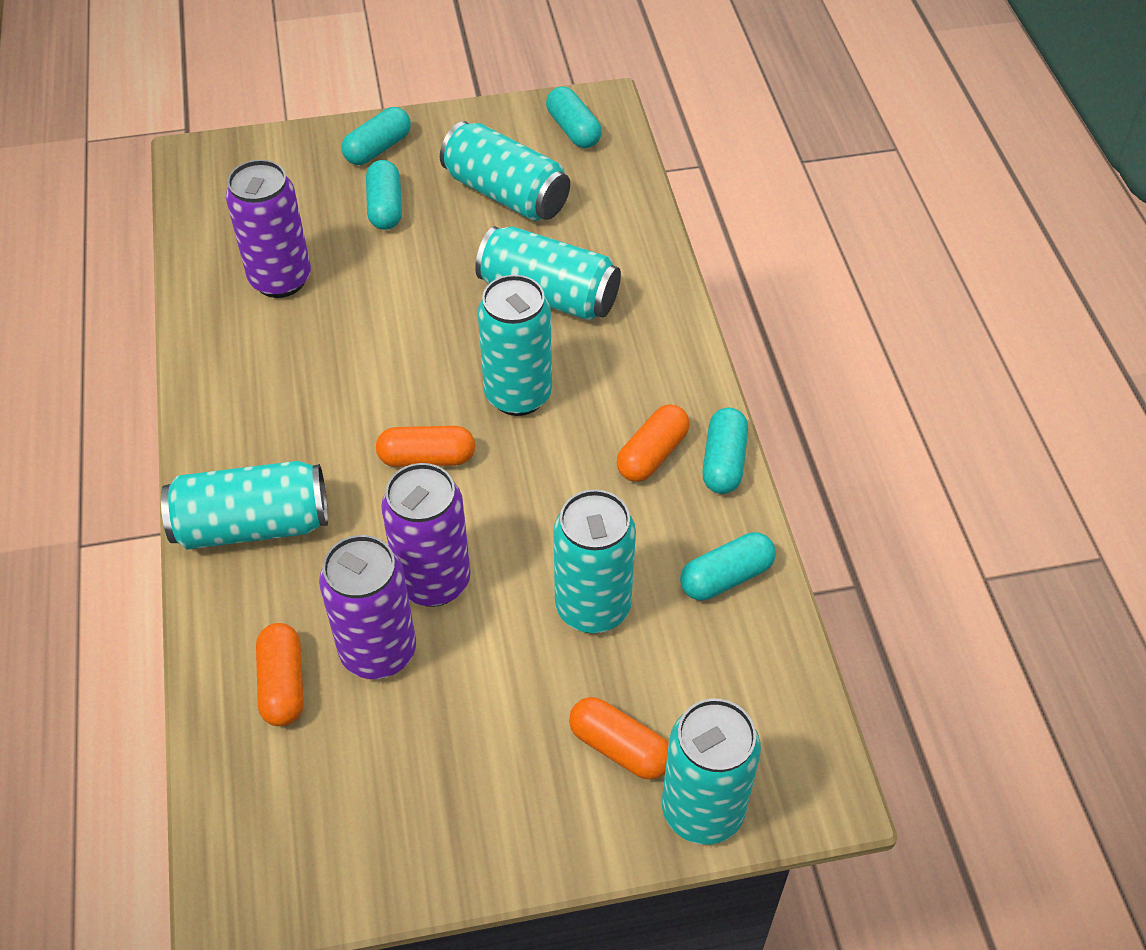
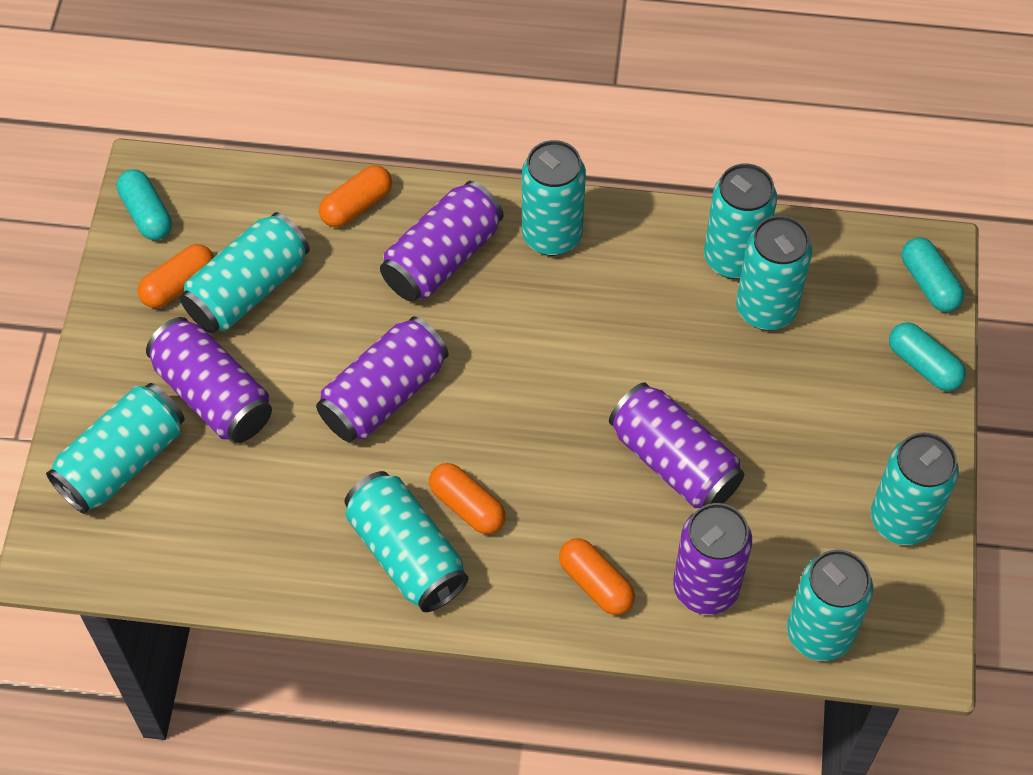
purple can: 3 -> 5
turquoise can: 6 -> 8
turquoise capsule: 5 -> 3

